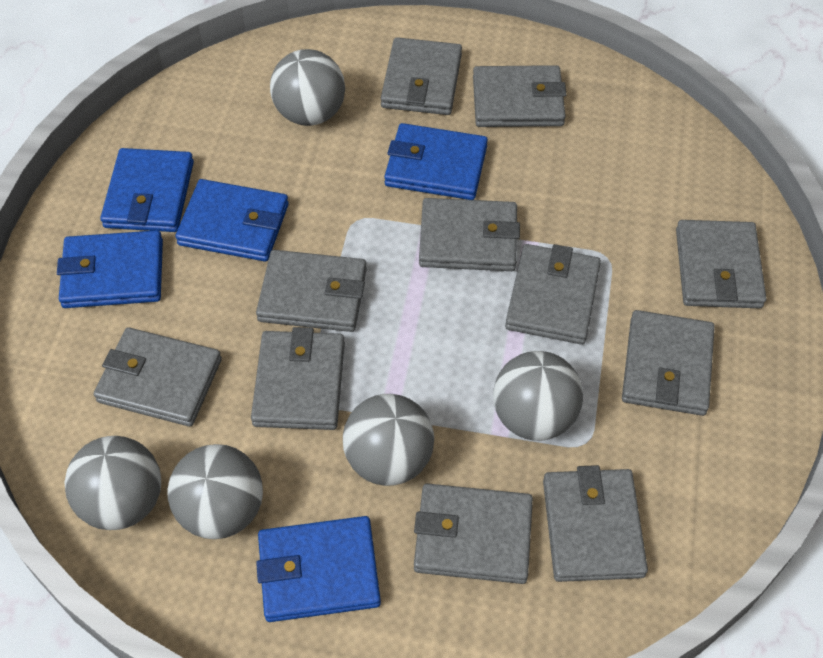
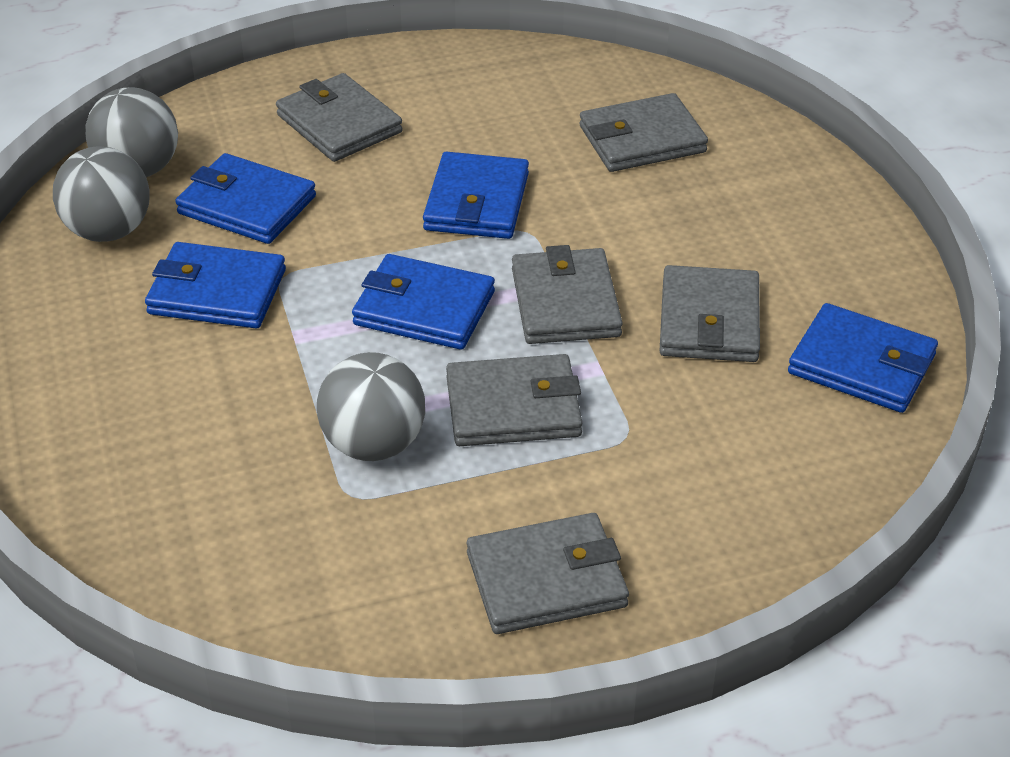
grey ball: 5 -> 3
grey wallet: 11 -> 6

